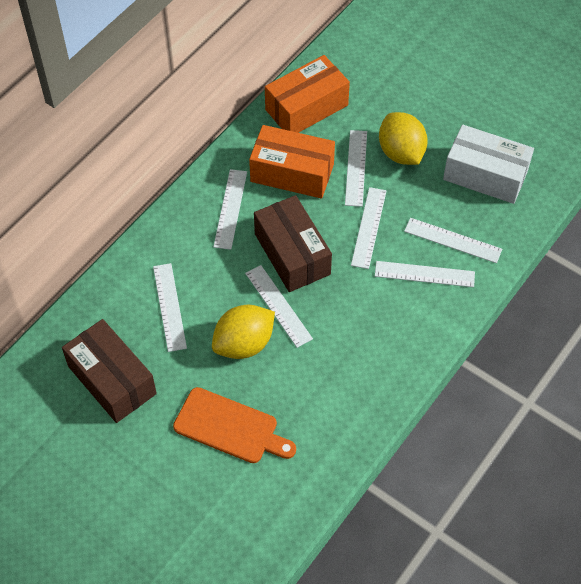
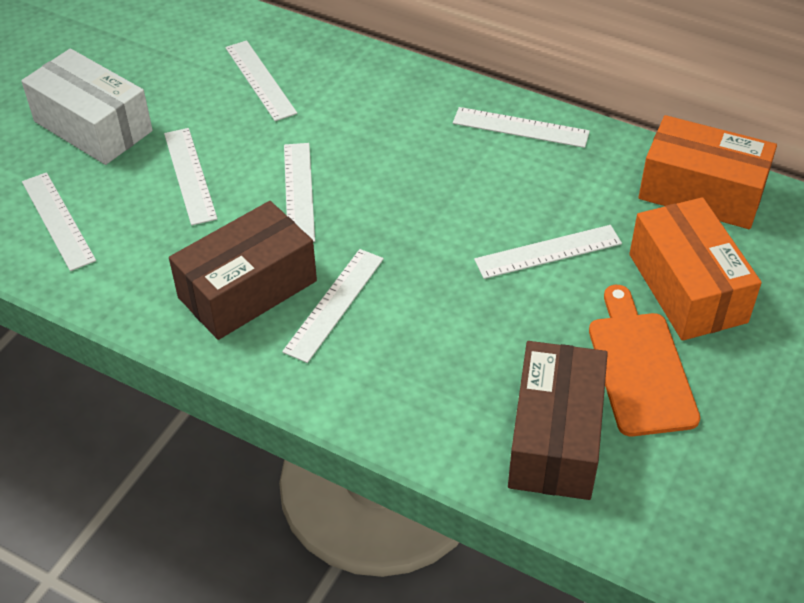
yellow lemon: 2 -> 0

